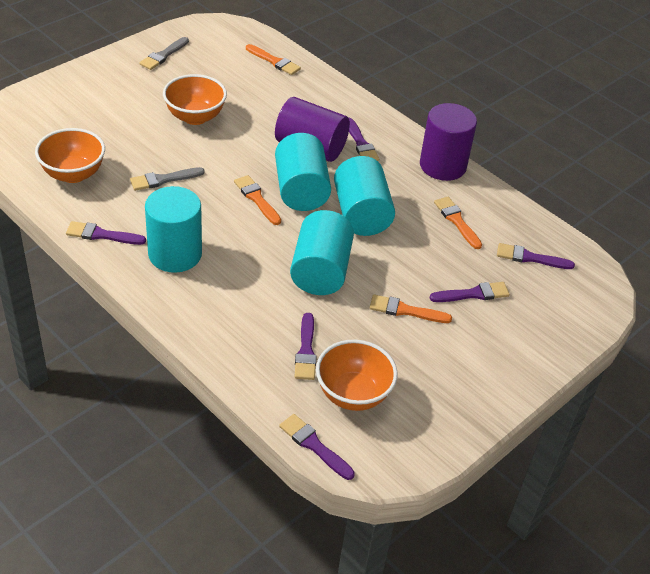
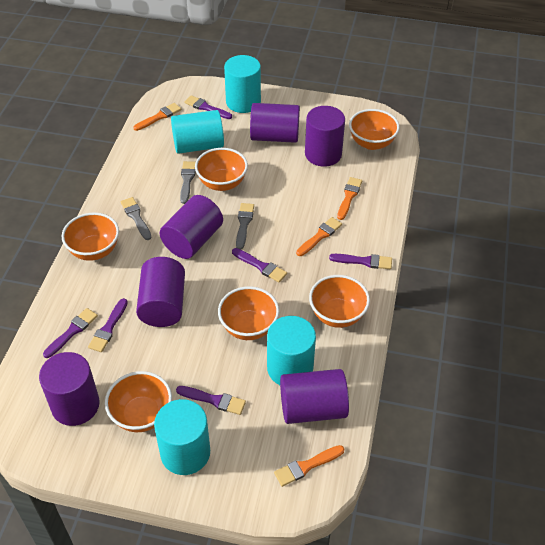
grey brush: 2 -> 3
orange bowl: 3 -> 6
purple cylinder: 2 -> 6

